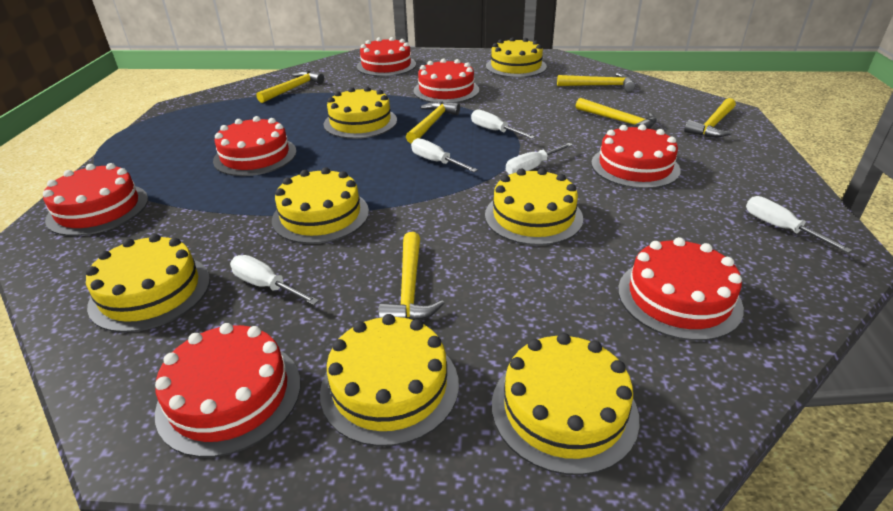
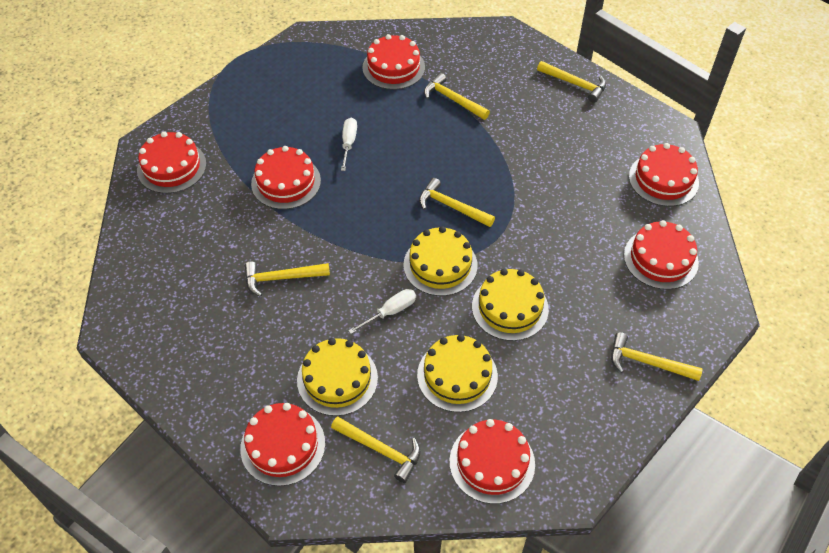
white screwdriver: 5 -> 2
yellow cake: 7 -> 4

